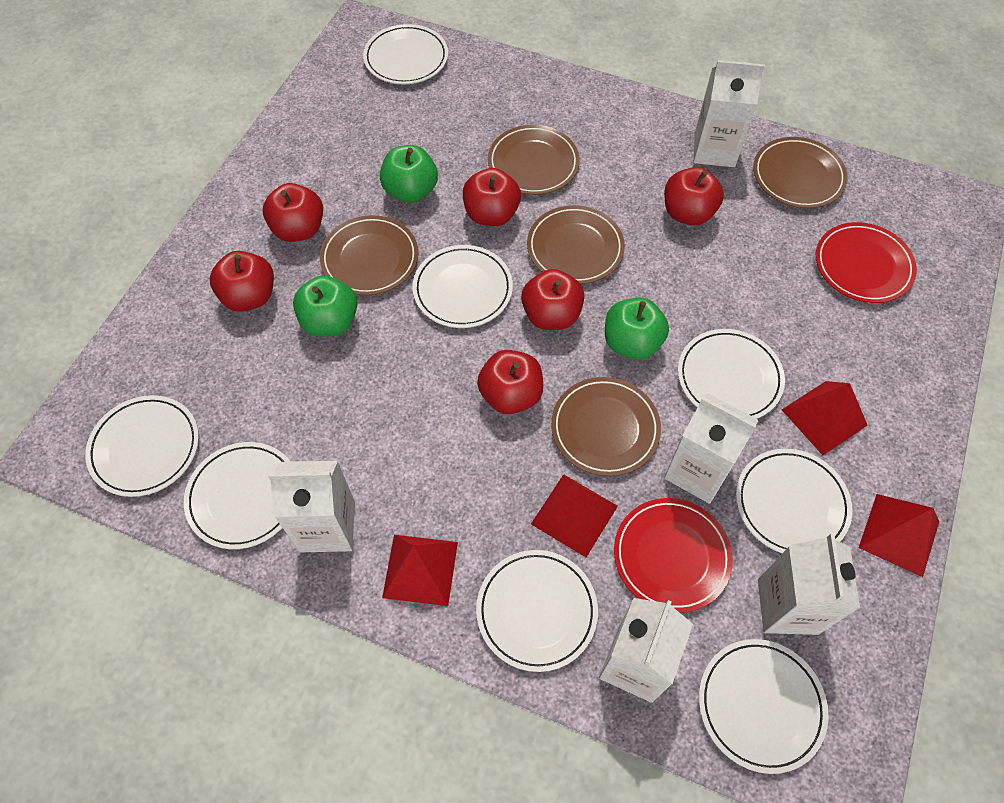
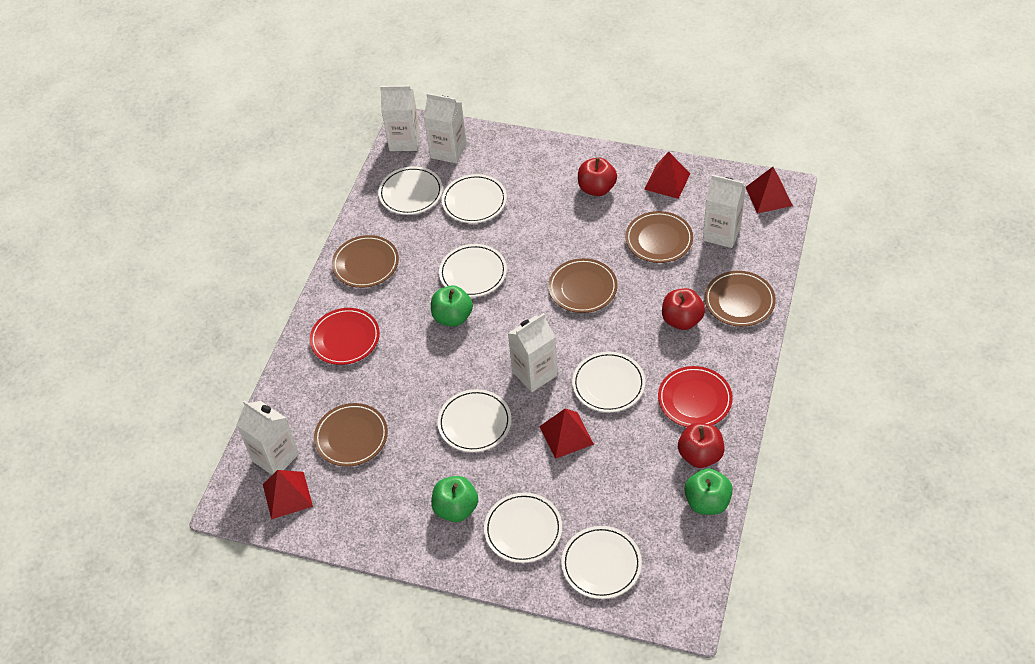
red apple: 6 -> 3
white plate: 8 -> 7

